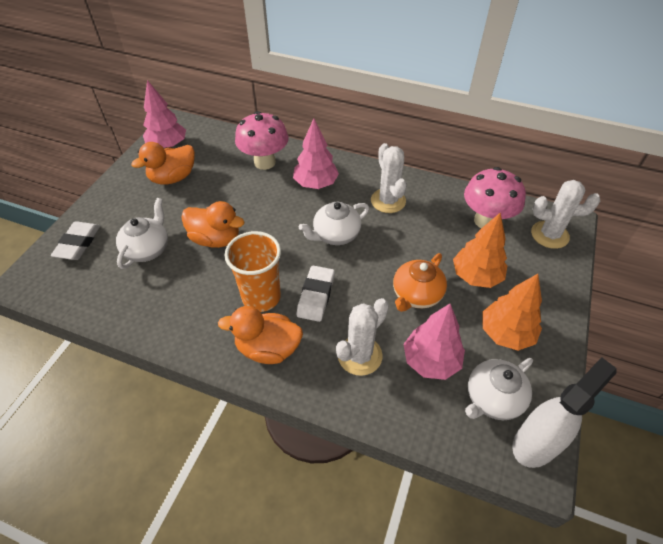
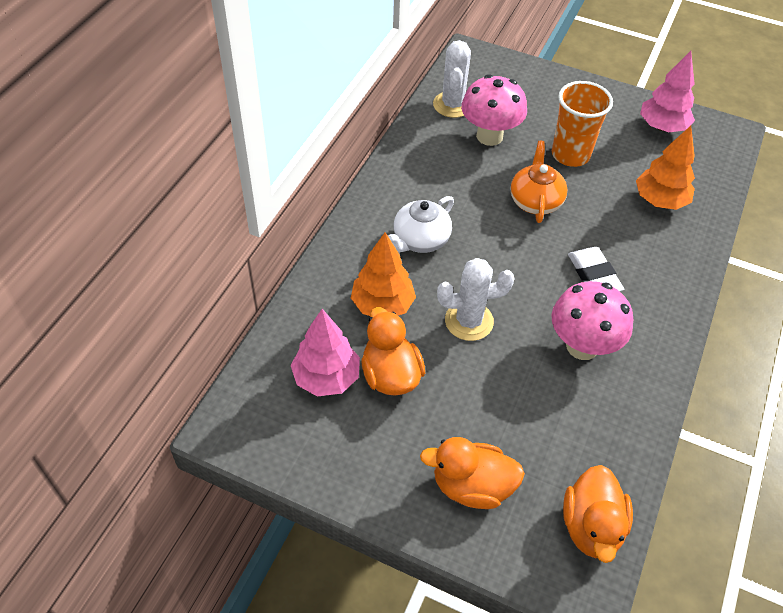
pink tree: 3 -> 2
white cactus: 3 -> 2
white eraser: 2 -> 1
white spray bottle: 1 -> 0
white teapot: 3 -> 1

